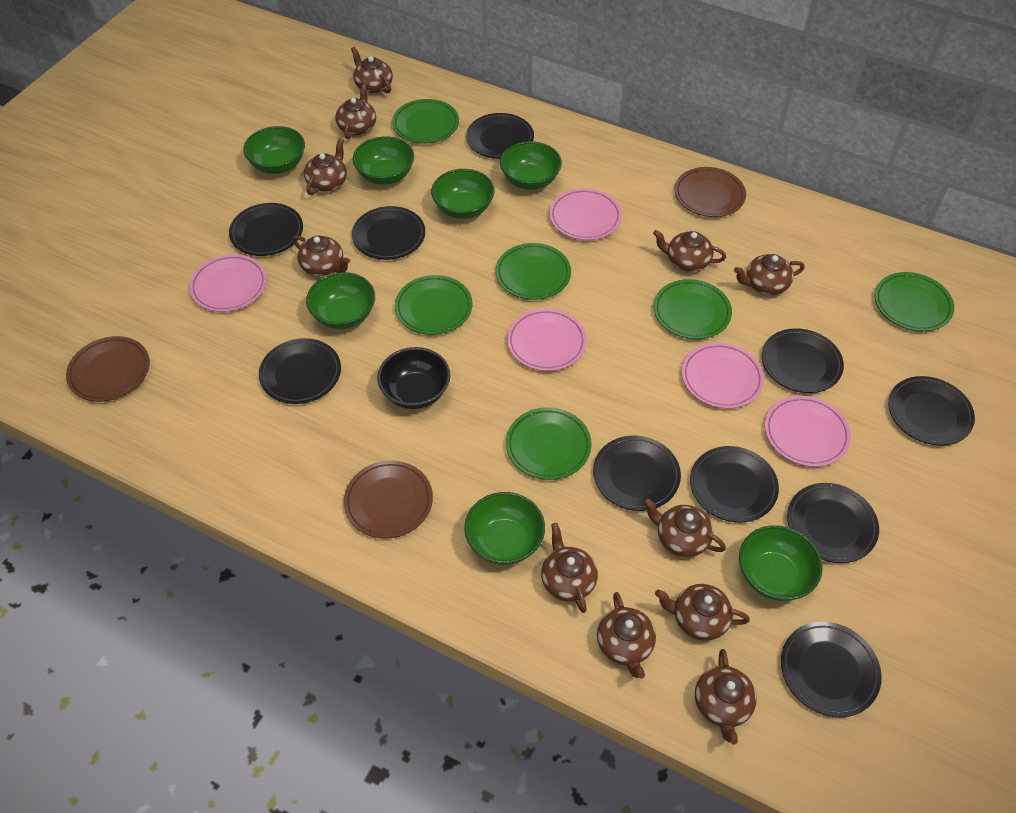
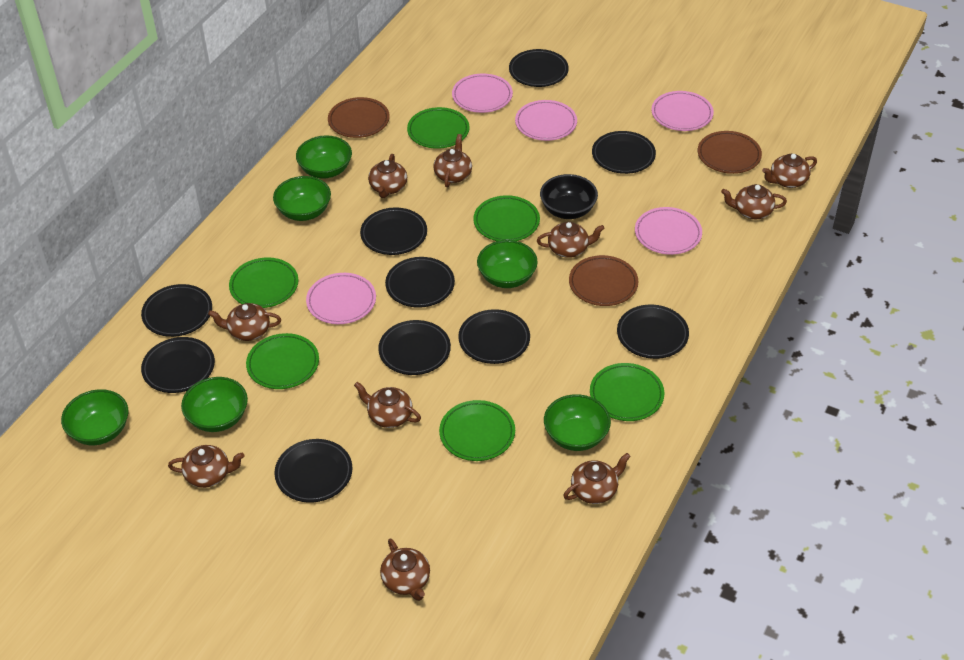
brown teapot: 11 -> 10
green bowl: 7 -> 6

